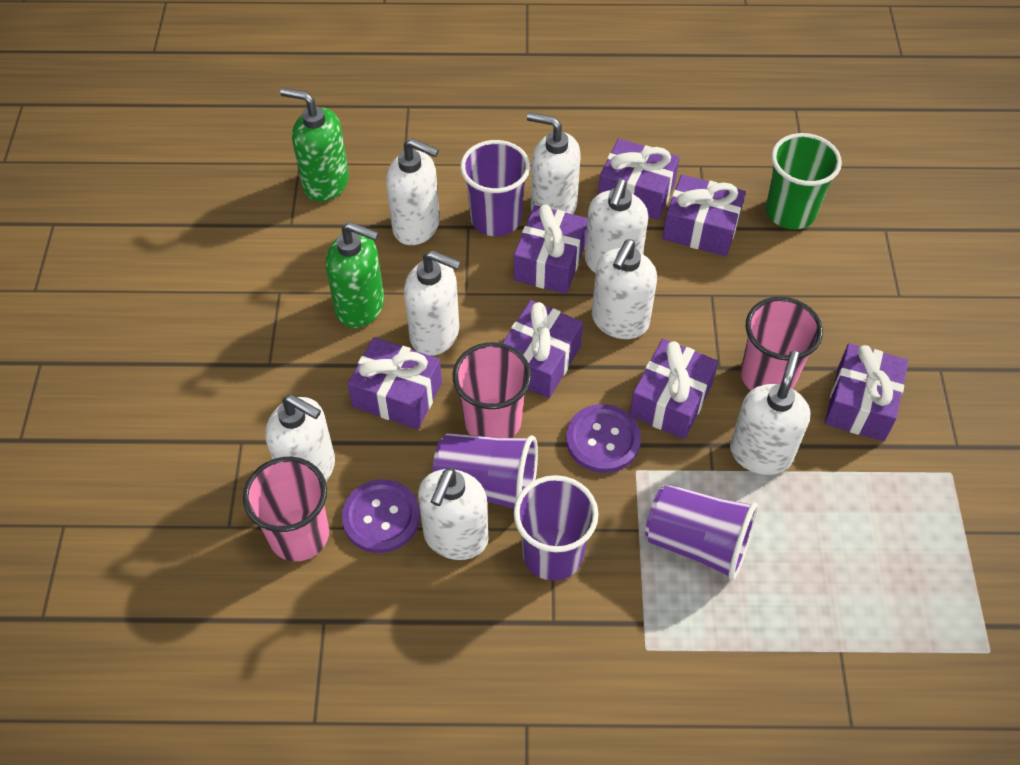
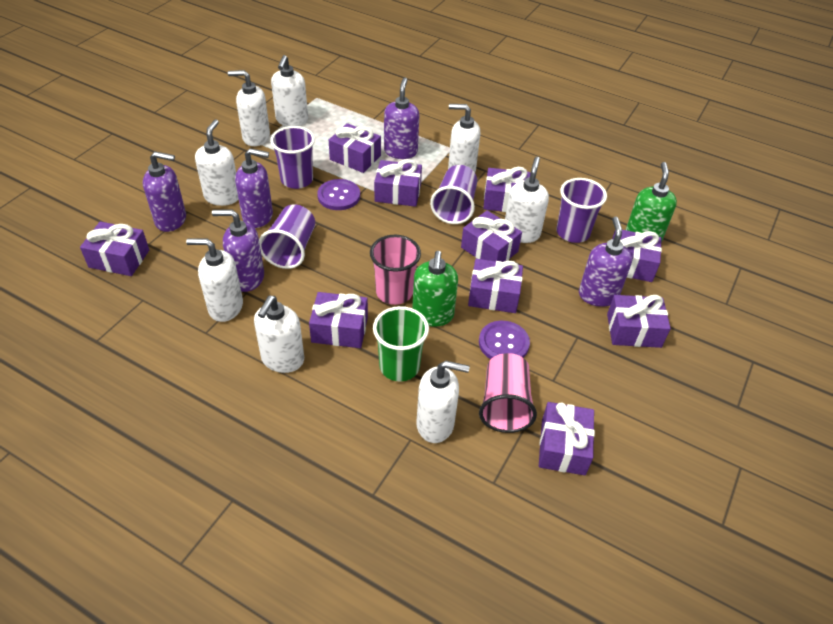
pink cup: 3 -> 2
purple gift: 7 -> 10
purple soap dispenser: 0 -> 5

